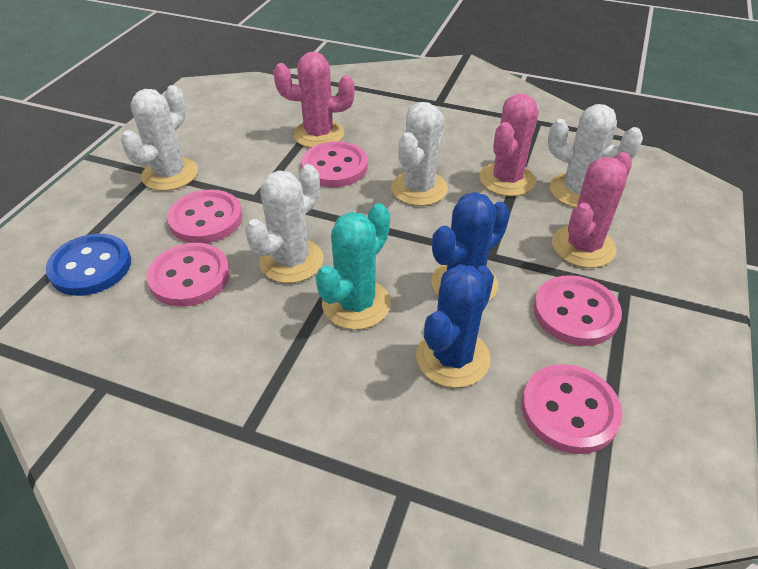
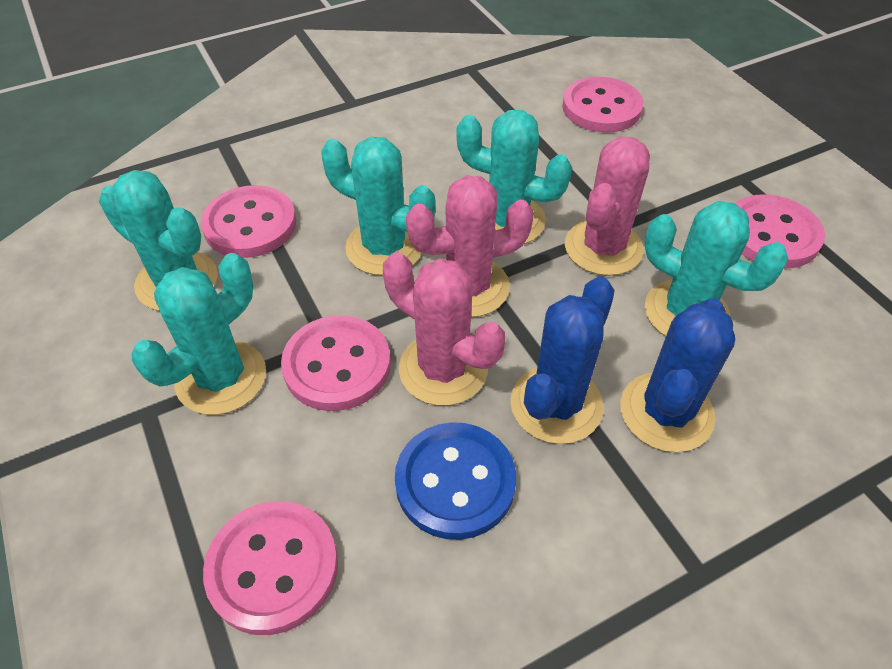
turquoise cactus: 1 -> 5
white cactus: 4 -> 0

